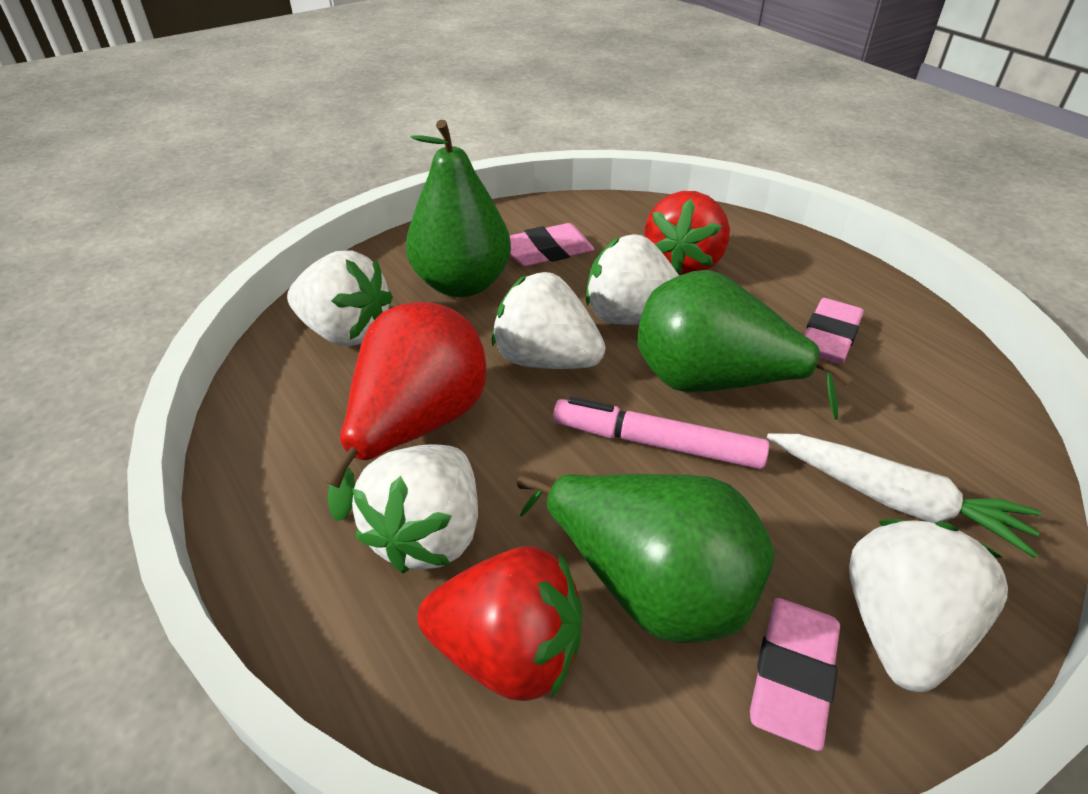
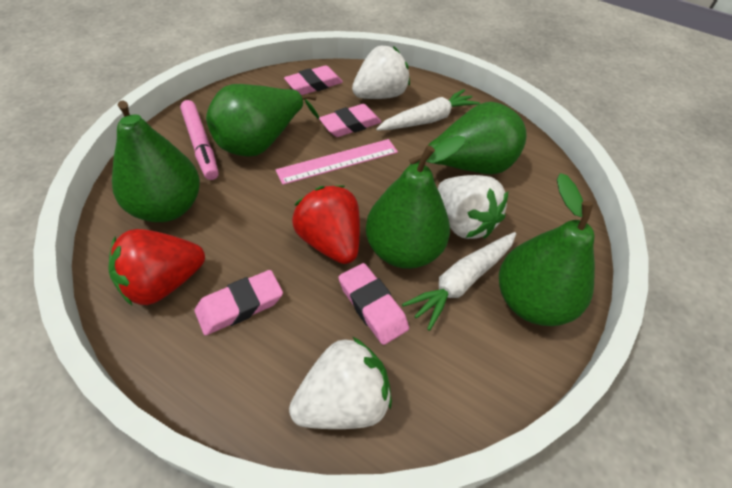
green pear: 3 -> 5
pink eraser: 3 -> 4
pink ruler: 0 -> 1
red pear: 1 -> 0
white carrot: 1 -> 2
white strawberry: 5 -> 3

